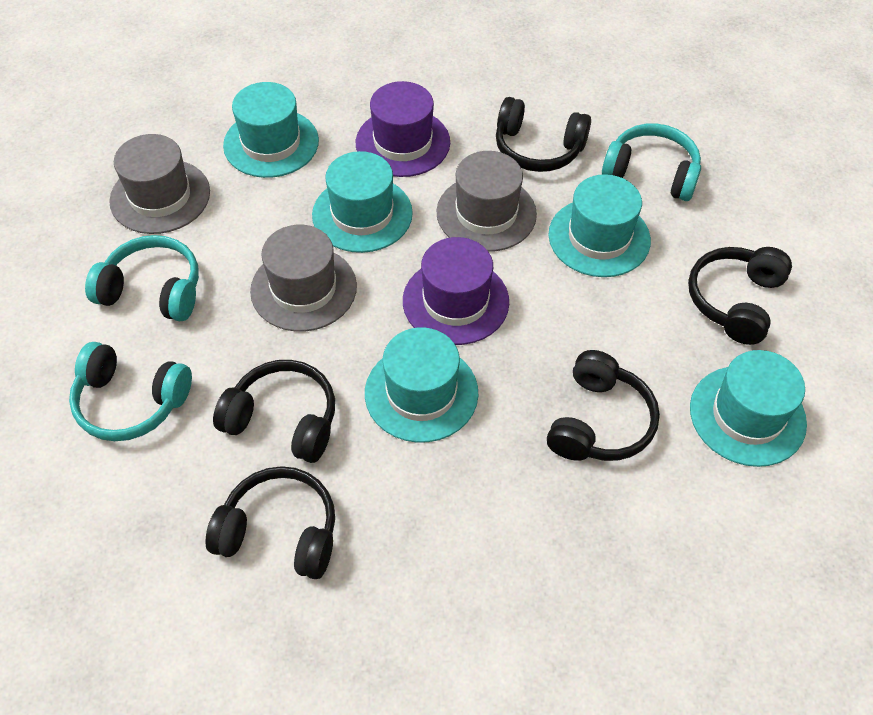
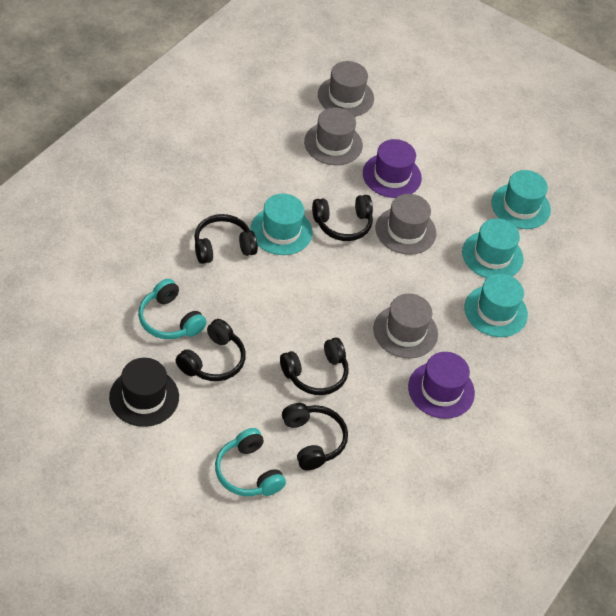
black hat: 0 -> 1
grey hat: 3 -> 4
turquoise hat: 5 -> 4
turquoise headphones: 3 -> 2

